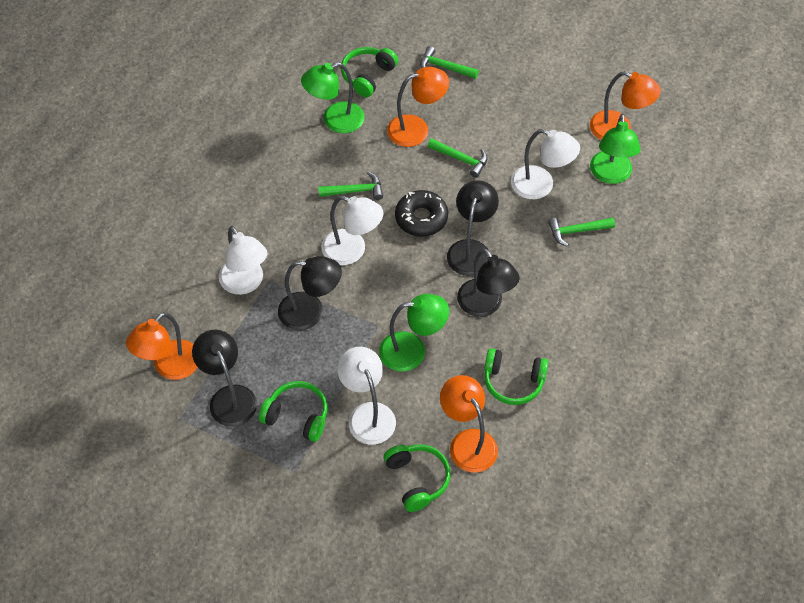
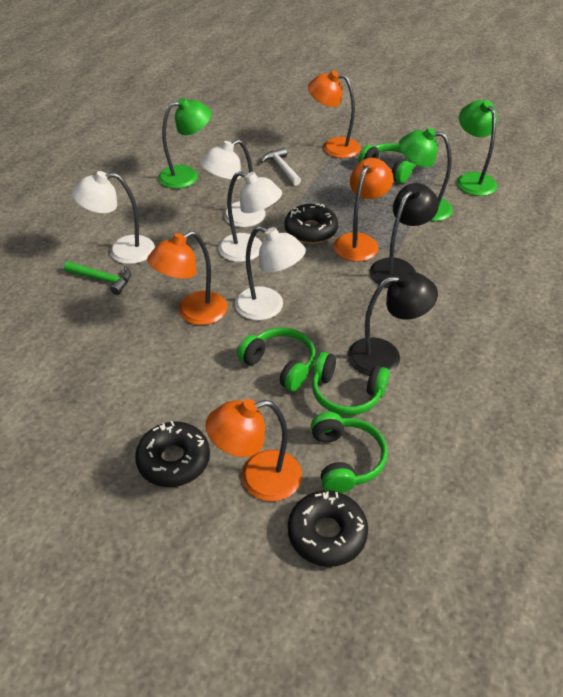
black donut: 1 -> 3
black lamp: 4 -> 2
green hammer: 4 -> 1
white hammer: 0 -> 1

